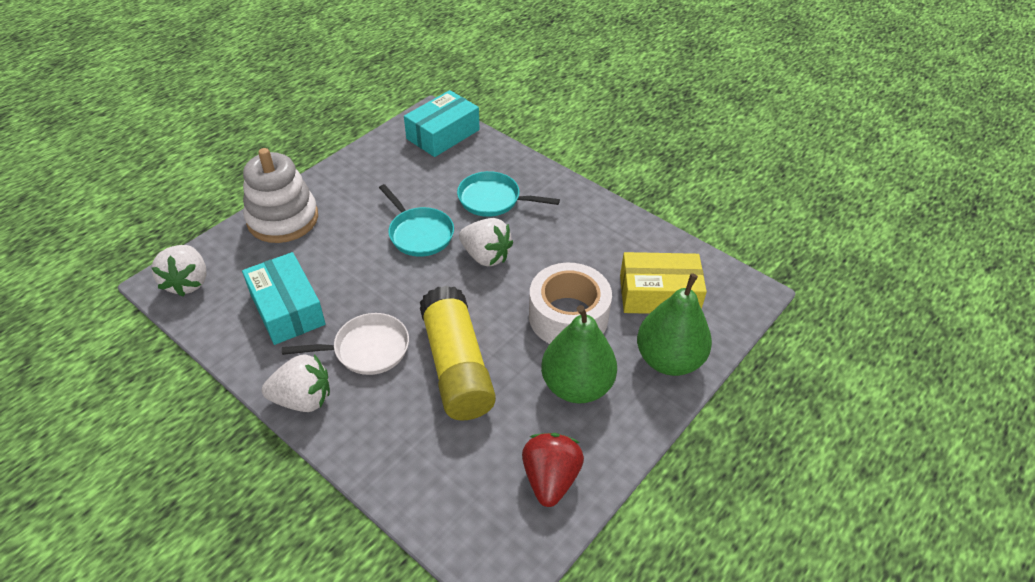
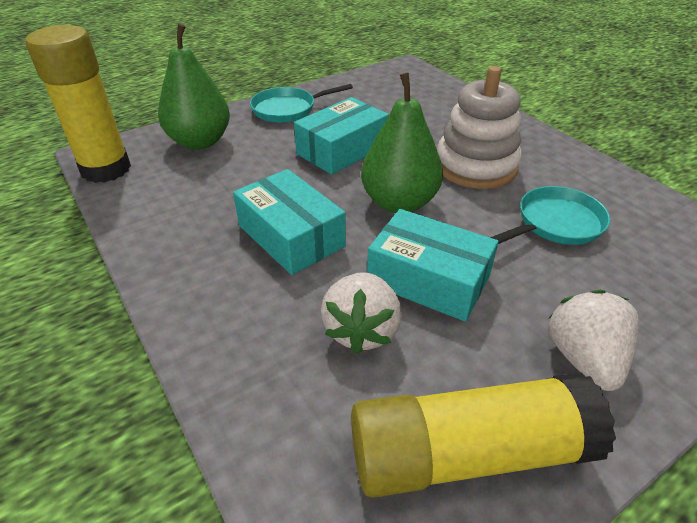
red strawberry: 1 -> 0
turquoise box: 2 -> 3
white pan: 1 -> 0
white strawberry: 3 -> 2
white tape: 1 -> 0
yellow box: 1 -> 0
yellow glue stick: 1 -> 2

